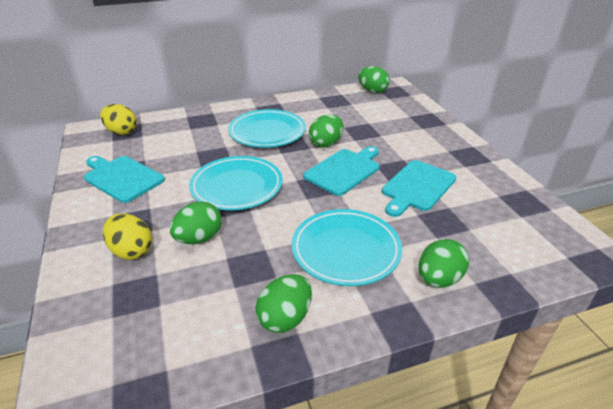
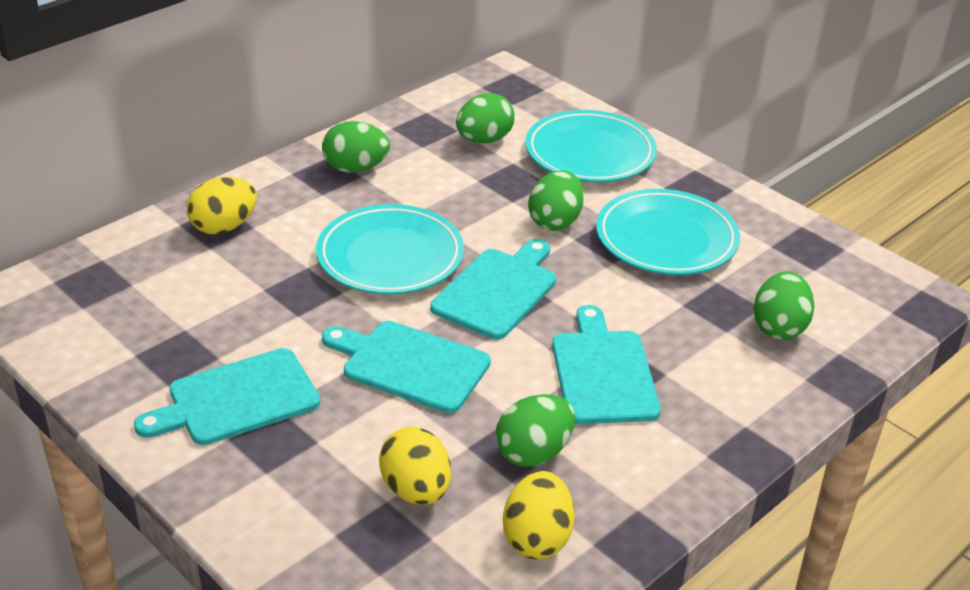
turquoise cutting board: 3 -> 4
yellow egg: 2 -> 3

